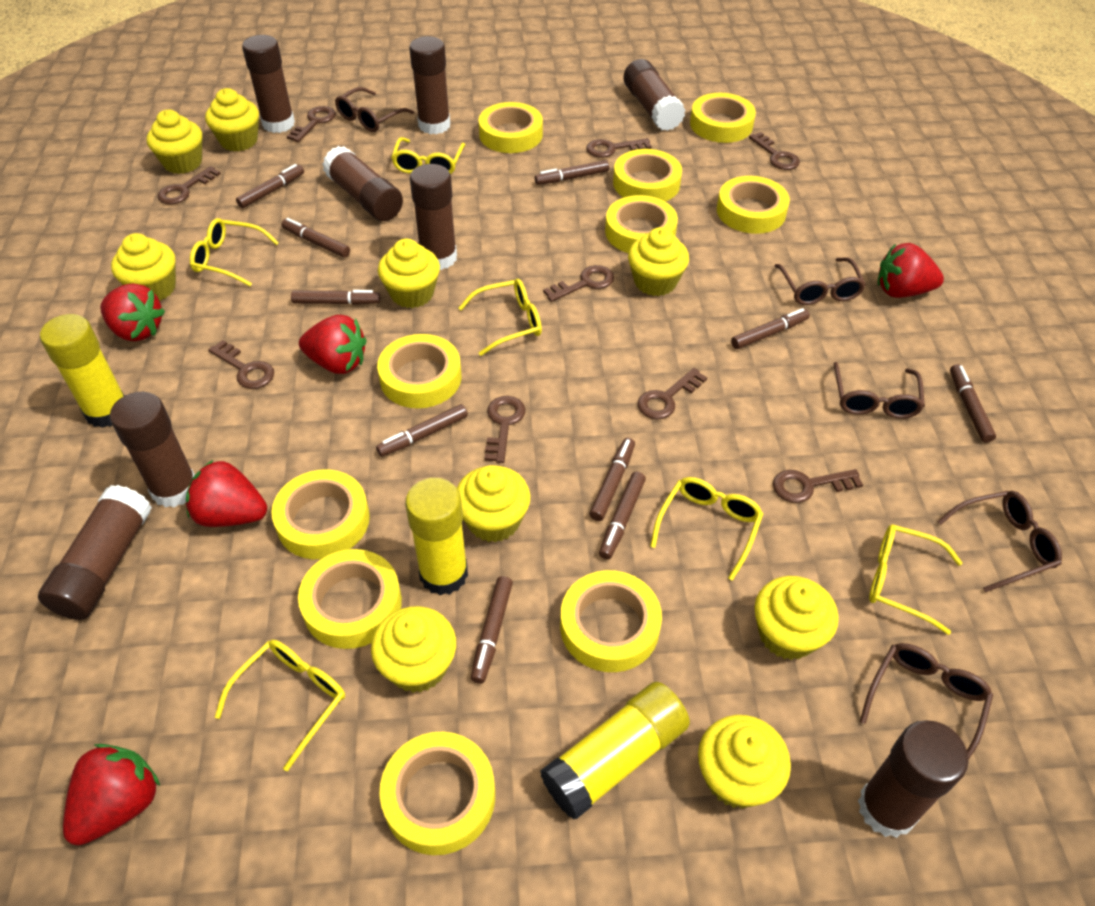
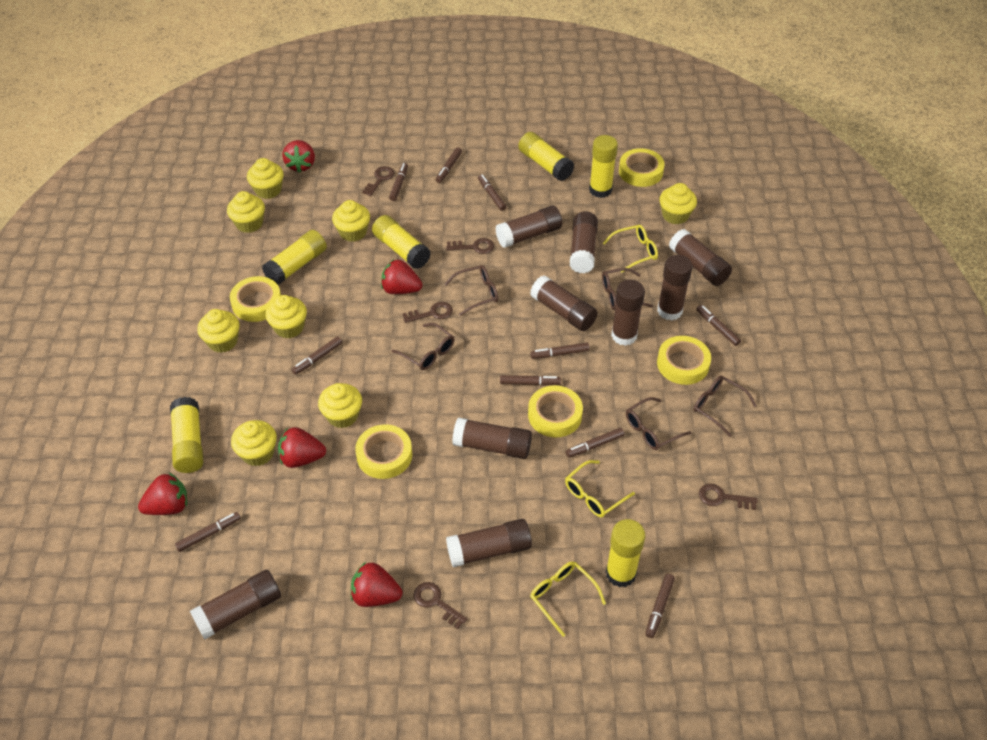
brown glue stick: 8 -> 9
brown key: 9 -> 5
yellow cupcake: 9 -> 8
yellow glasses: 6 -> 3
yellow glue stick: 3 -> 6
yellow tape: 10 -> 5

